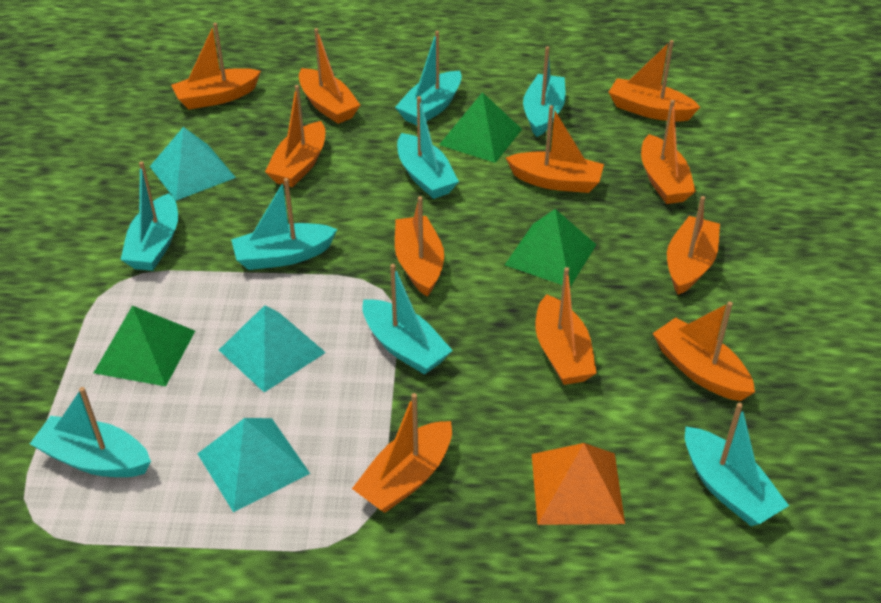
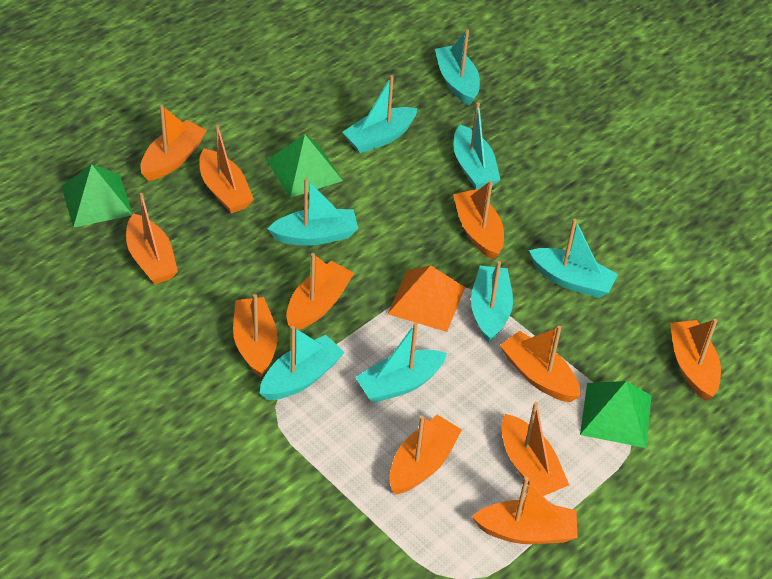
turquoise pyramid: 3 -> 0

